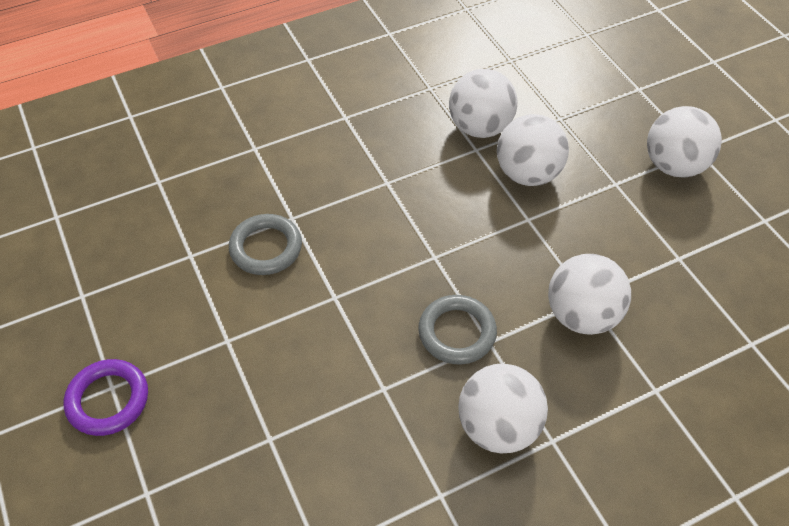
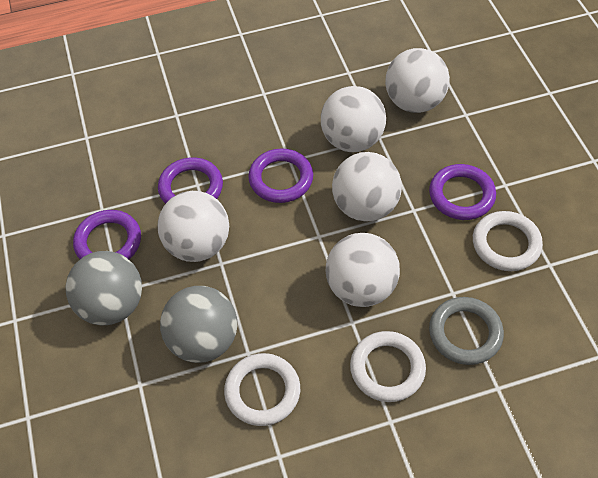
grey ball: 0 -> 2
grey ring: 2 -> 1
purple ring: 1 -> 4
white ring: 0 -> 3

